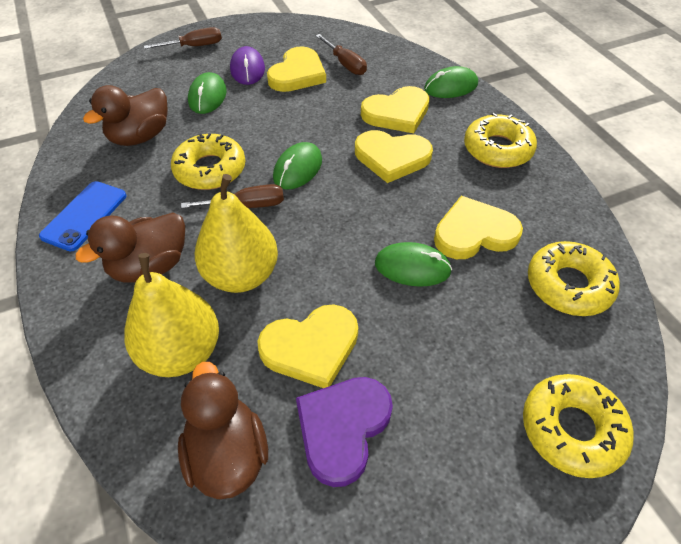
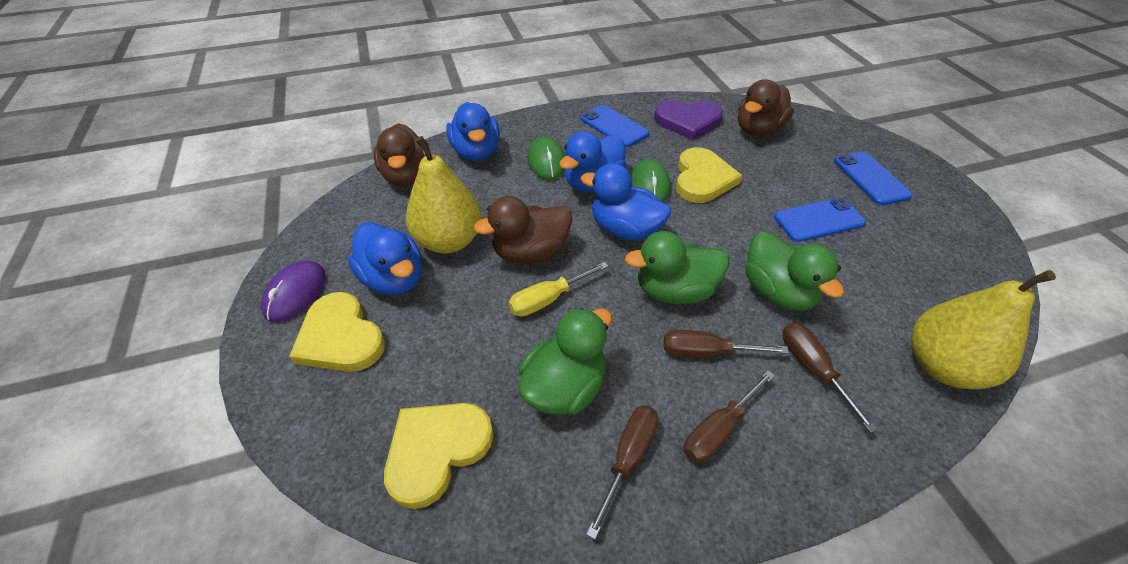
blue duck: 0 -> 4
blue phone: 1 -> 3
brown screwdriver: 3 -> 4
green duck: 0 -> 3
green mouse: 4 -> 2
yellow donut: 4 -> 0
yellow heart: 5 -> 3
yellow screwdriver: 0 -> 1

